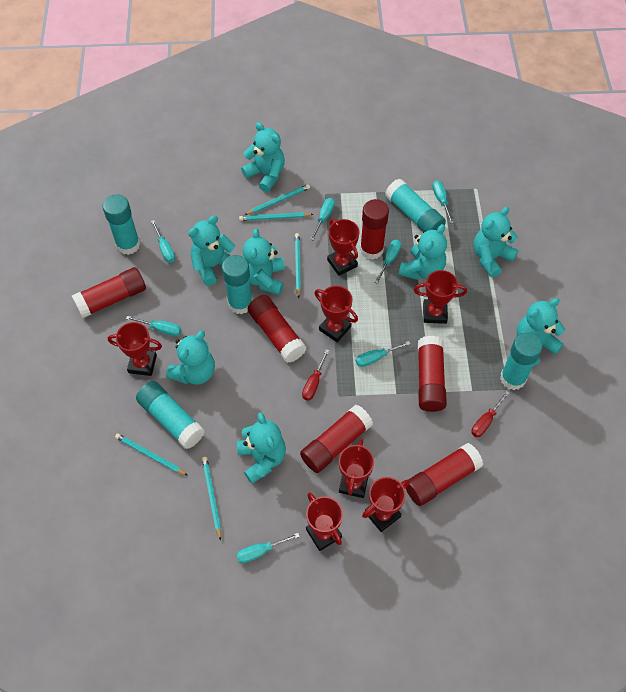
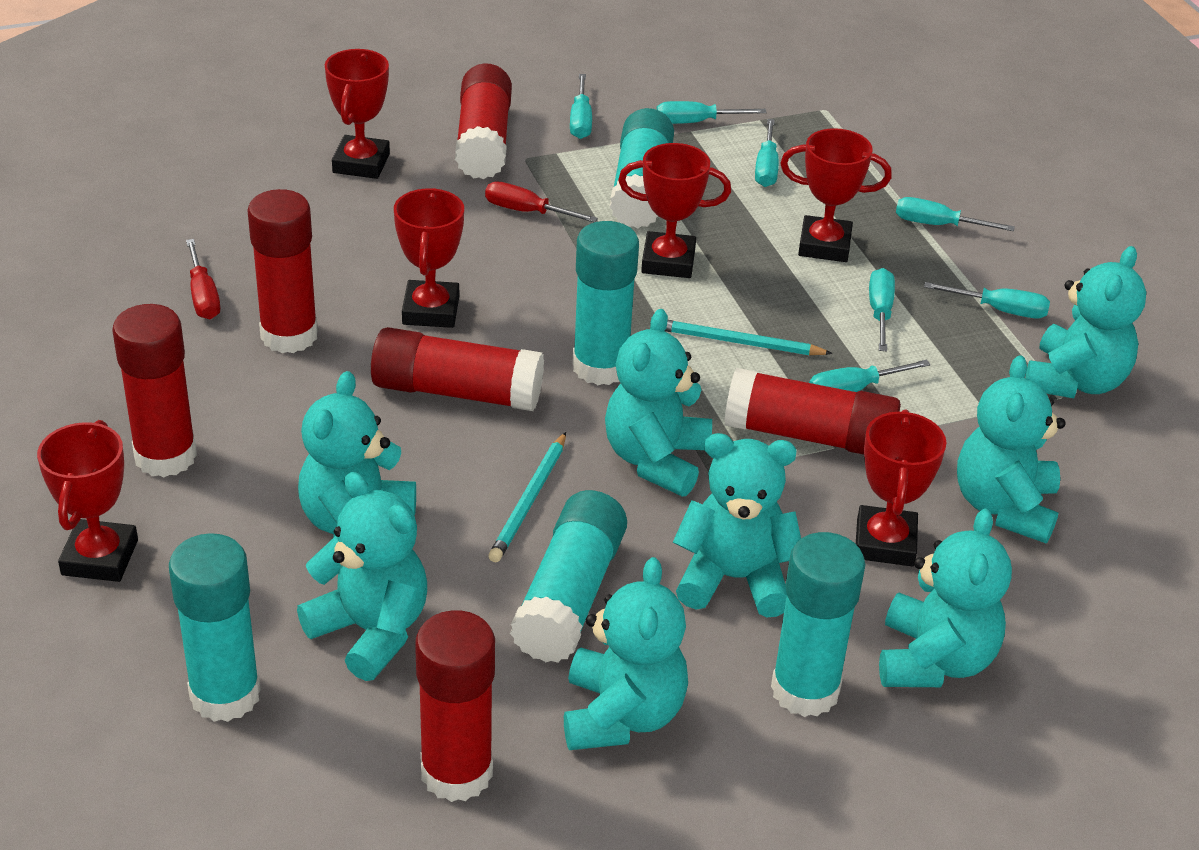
red trophy: 7 -> 6
turquoise pencil: 5 -> 2

